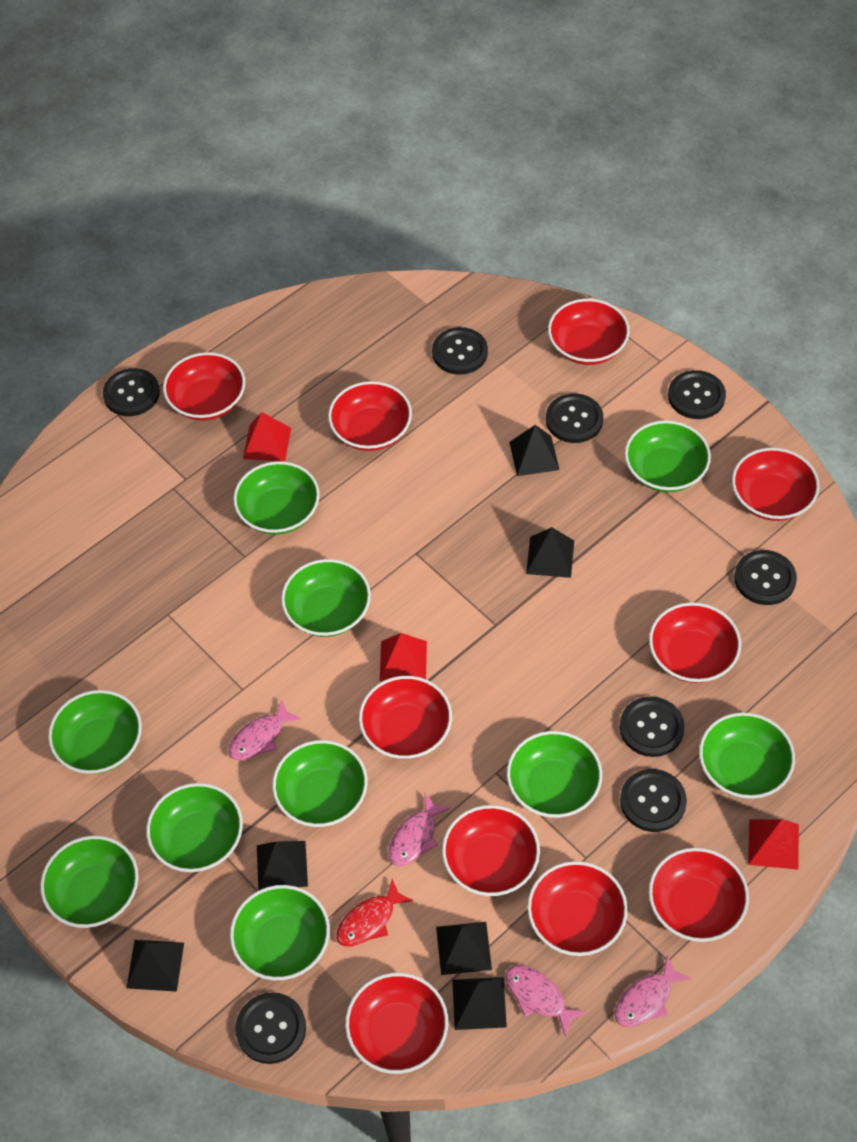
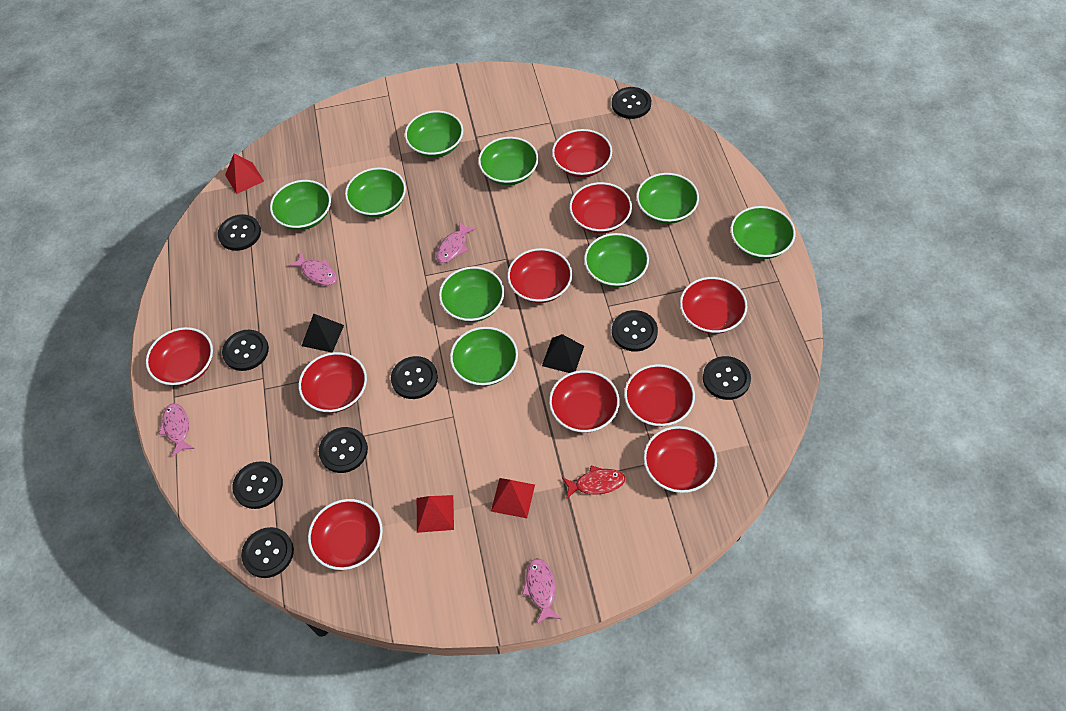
black button: 8 -> 9
black pyramid: 6 -> 2
green bowl: 10 -> 9

